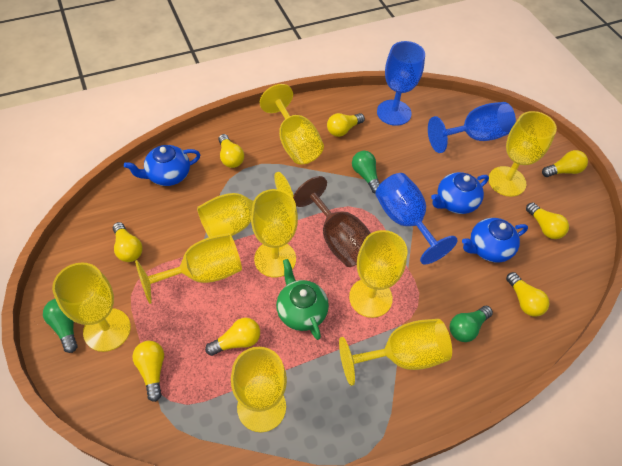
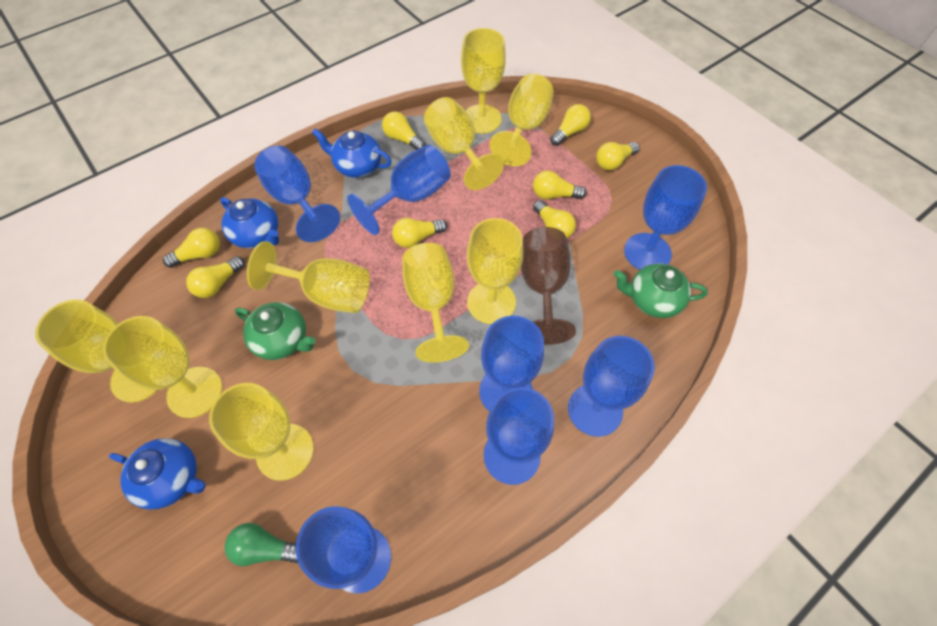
blue goblet: 3 -> 7
green light bulb: 3 -> 1
green teapot: 1 -> 2

